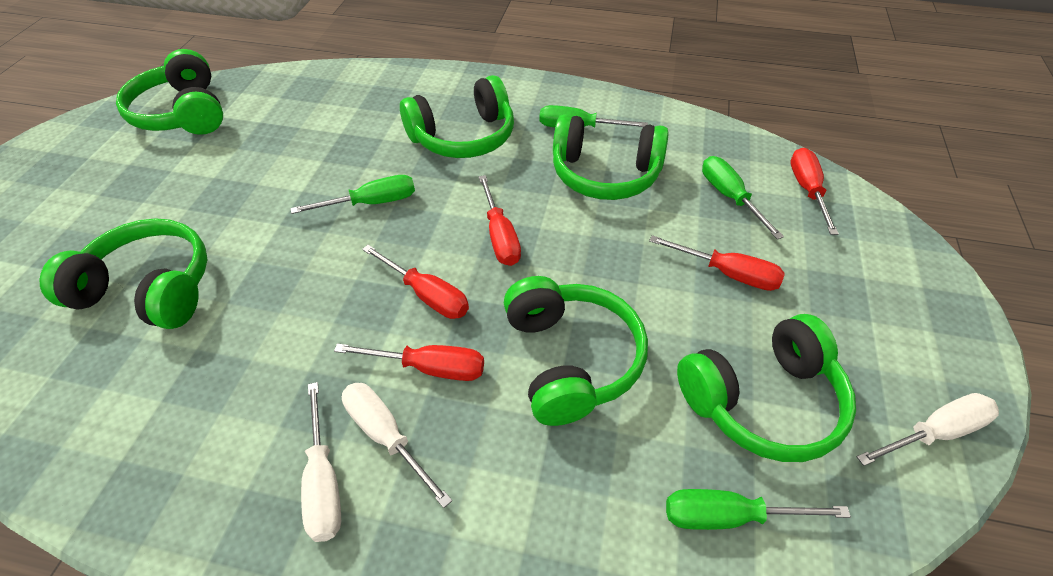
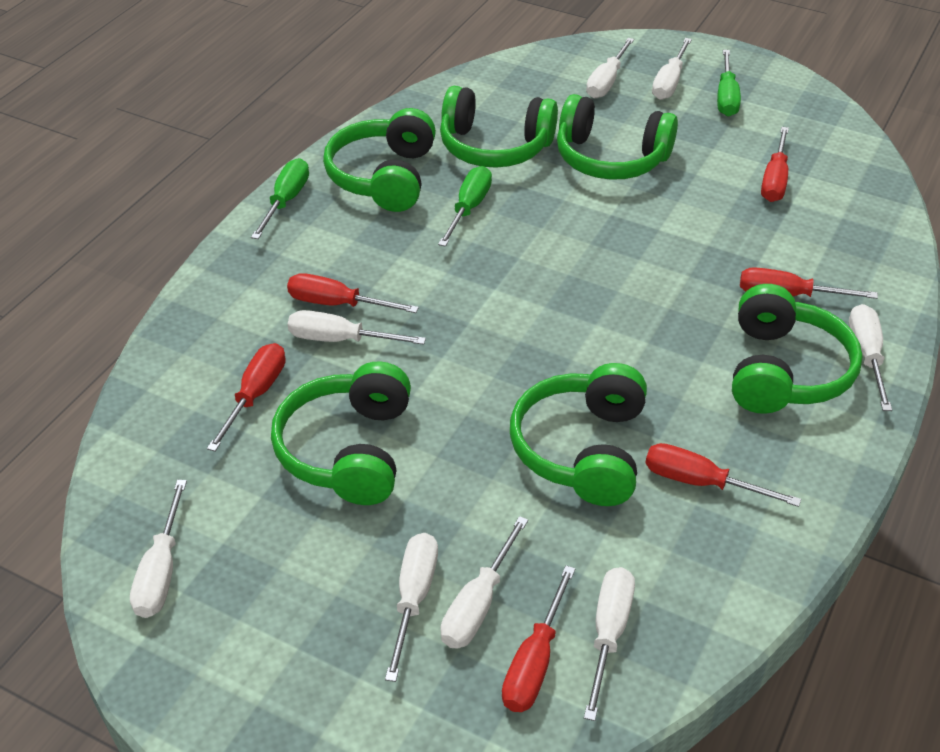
green screwdriver: 4 -> 3
red screwdriver: 5 -> 6
white screwdriver: 3 -> 8

